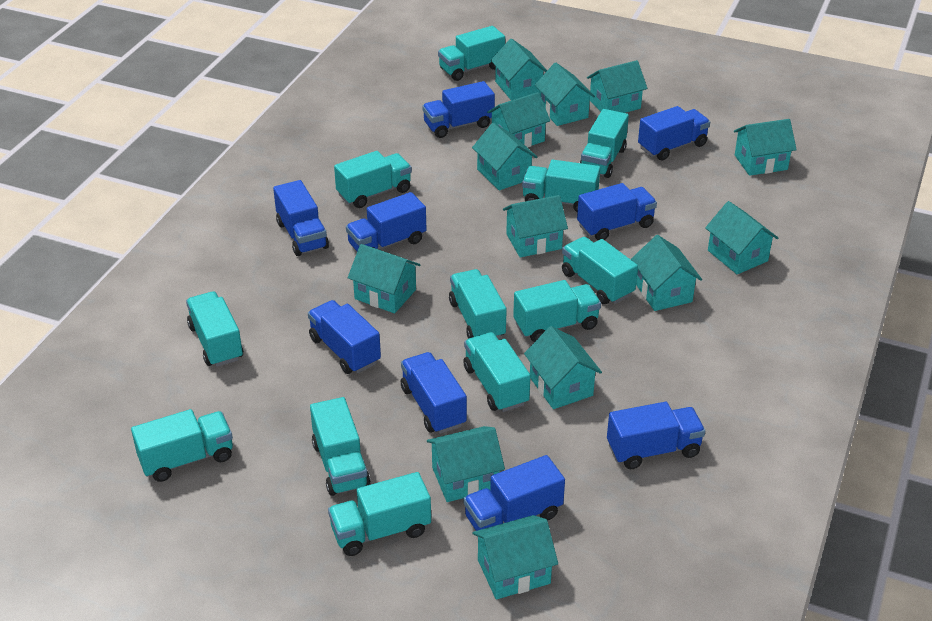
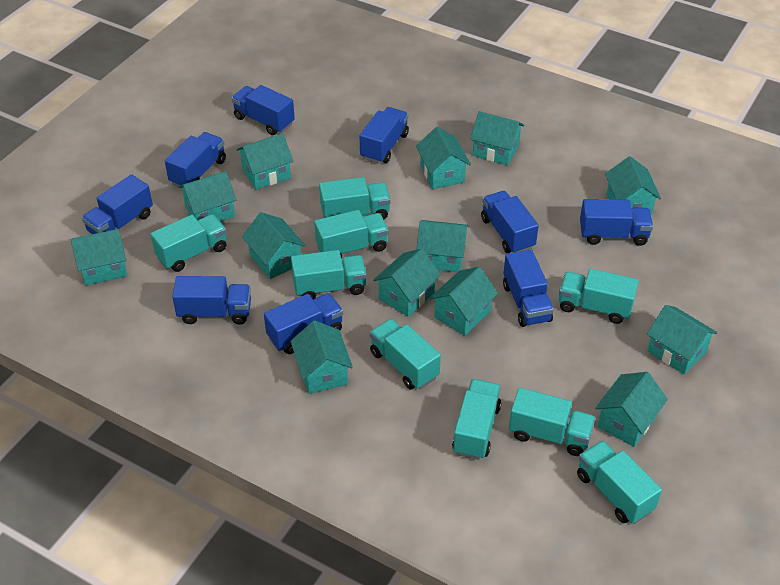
turquoise truck: 12 -> 9

